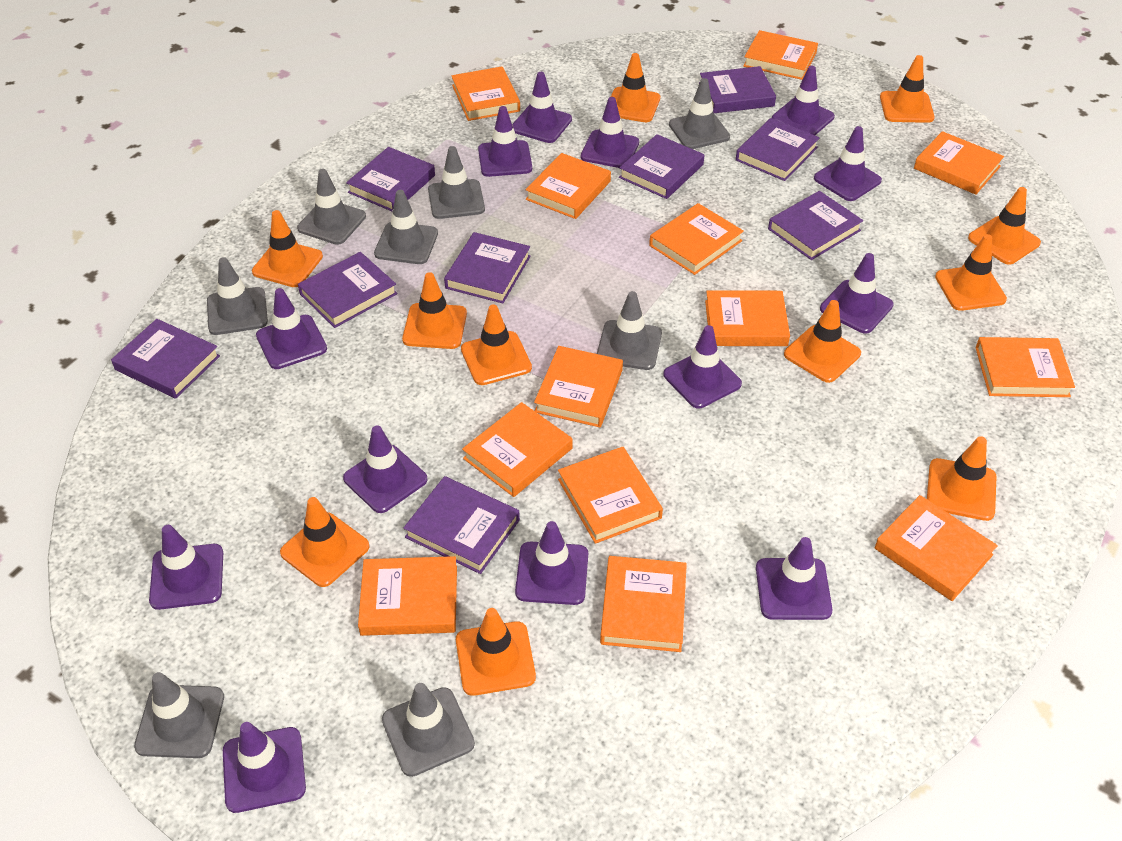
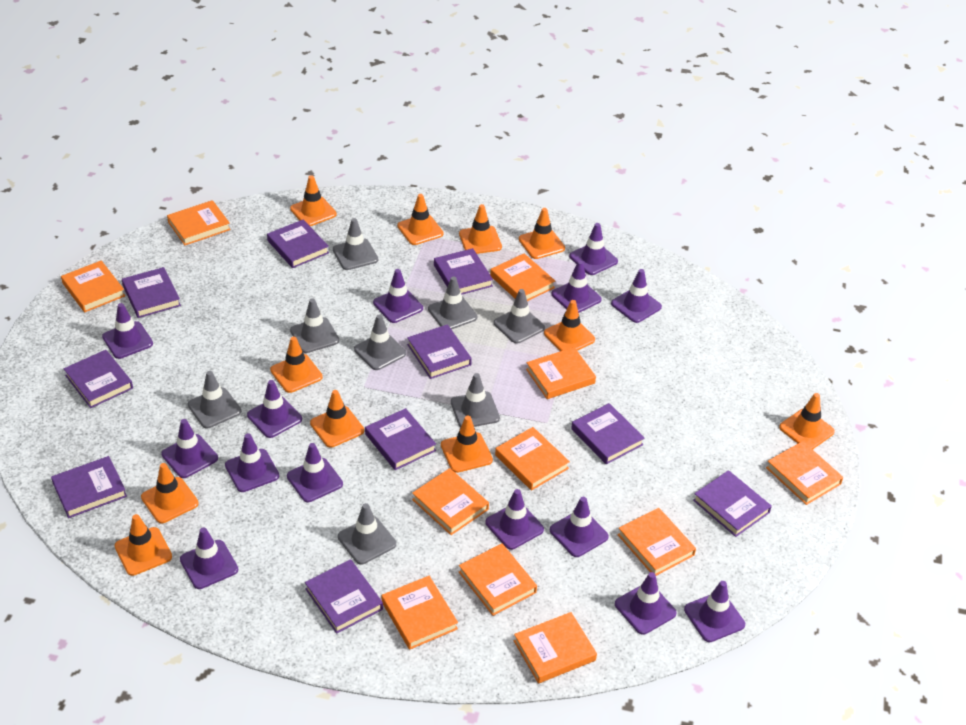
orange book: 13 -> 11
purple book: 9 -> 10
purple traffic cone: 13 -> 14

